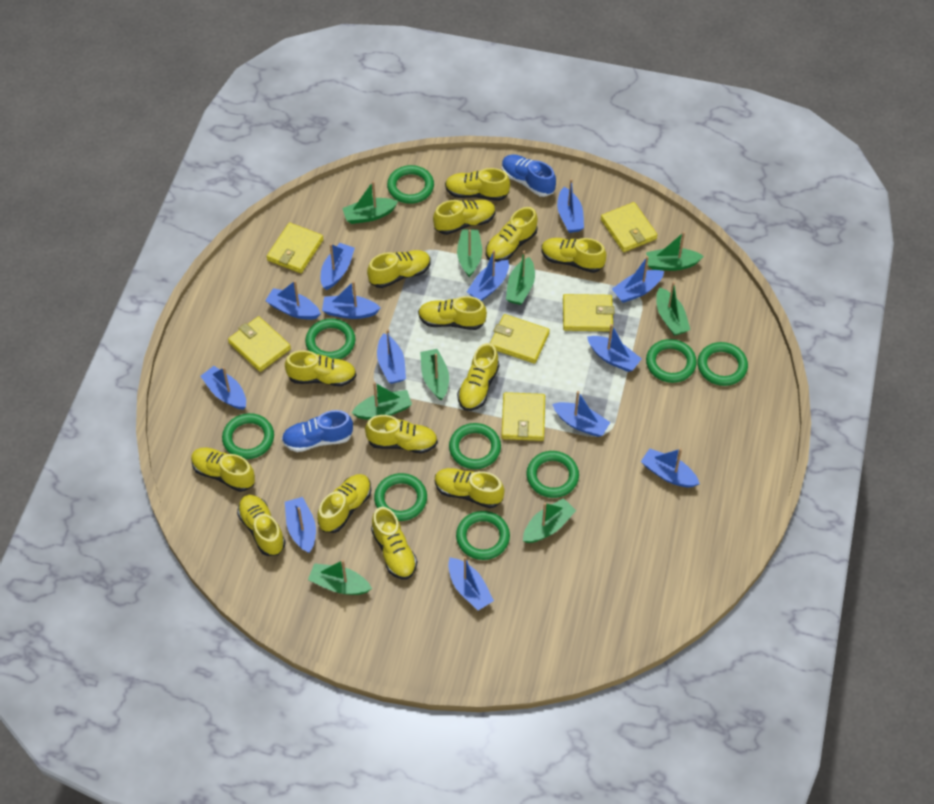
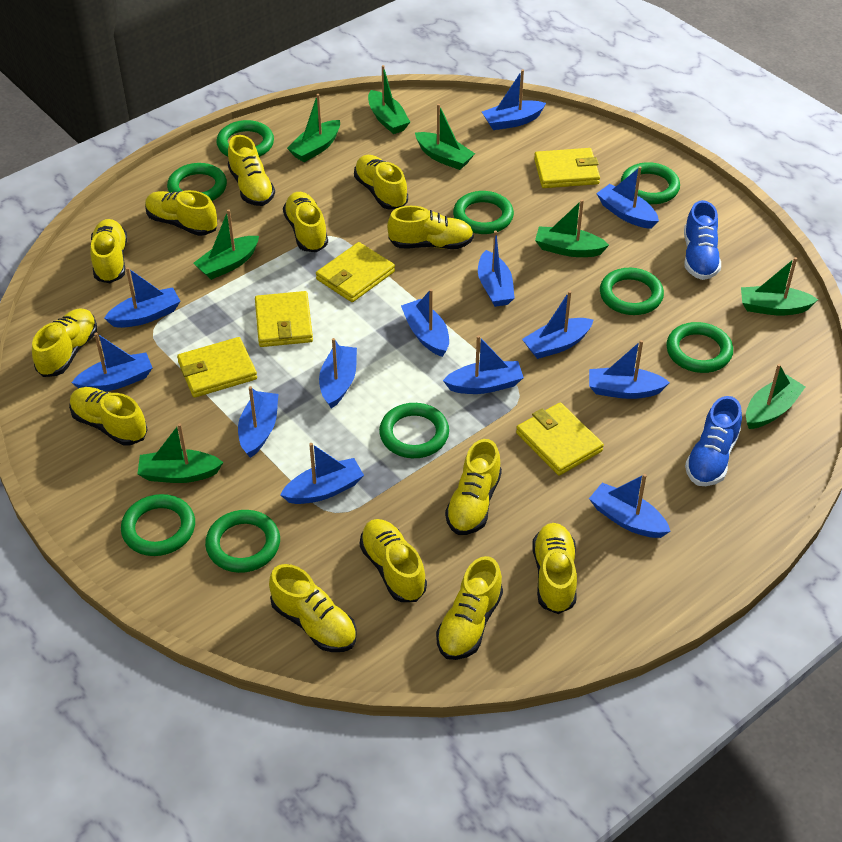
green boat: 9 -> 8
yellow shoe: 14 -> 13
yellow wallet: 6 -> 5

